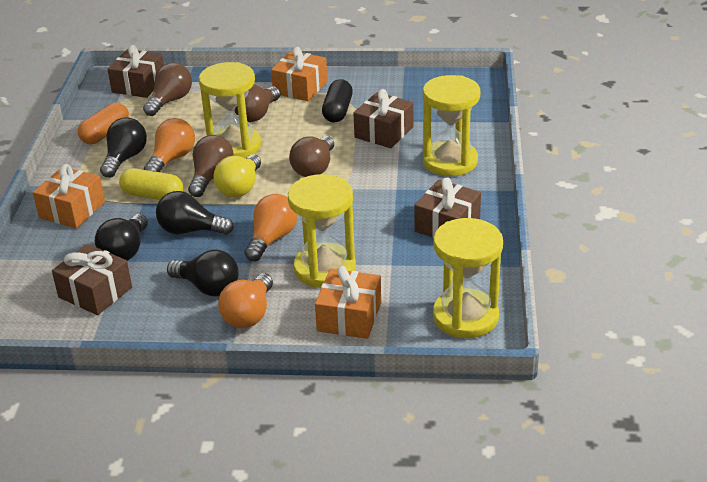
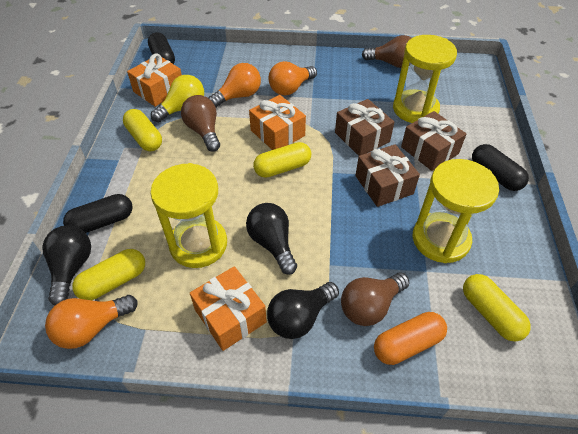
black capsule: 1 -> 3
black light bulb: 4 -> 3
brown gift: 4 -> 3
brown light bulb: 4 -> 3
yellow capsule: 1 -> 4
yellow hourglass: 4 -> 3

